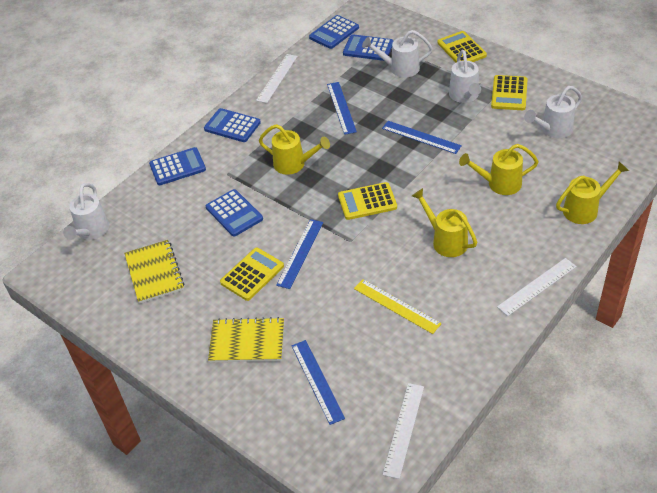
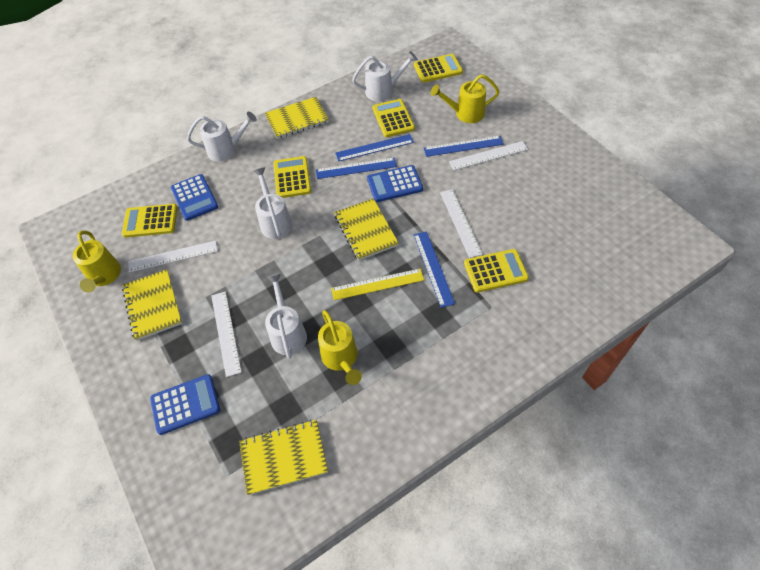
blue calculator: 5 -> 3
white ruler: 3 -> 4
yellow calculator: 4 -> 5
yellow notebook: 2 -> 4
yellow watering can: 4 -> 3

